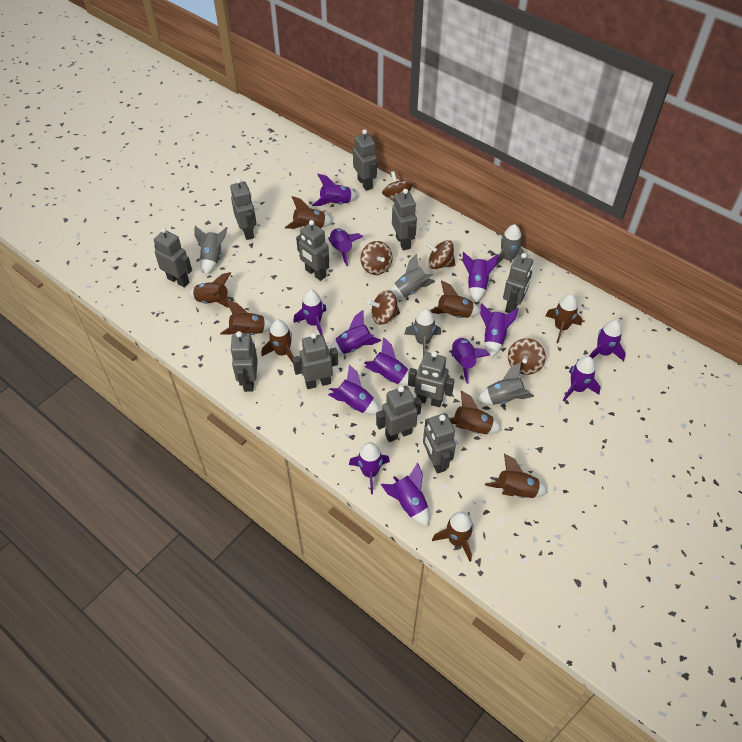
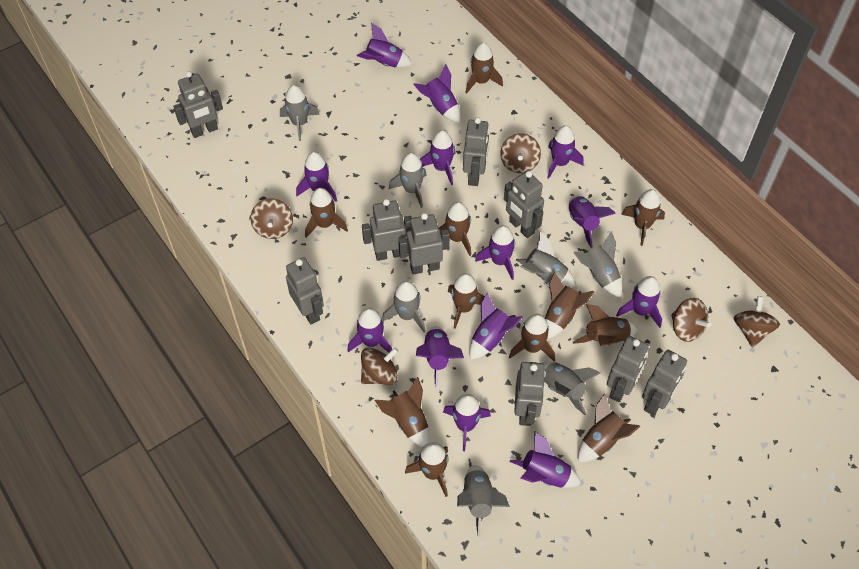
brown rocket: 9 -> 11
grey robot: 11 -> 9
grey rocket: 5 -> 7

